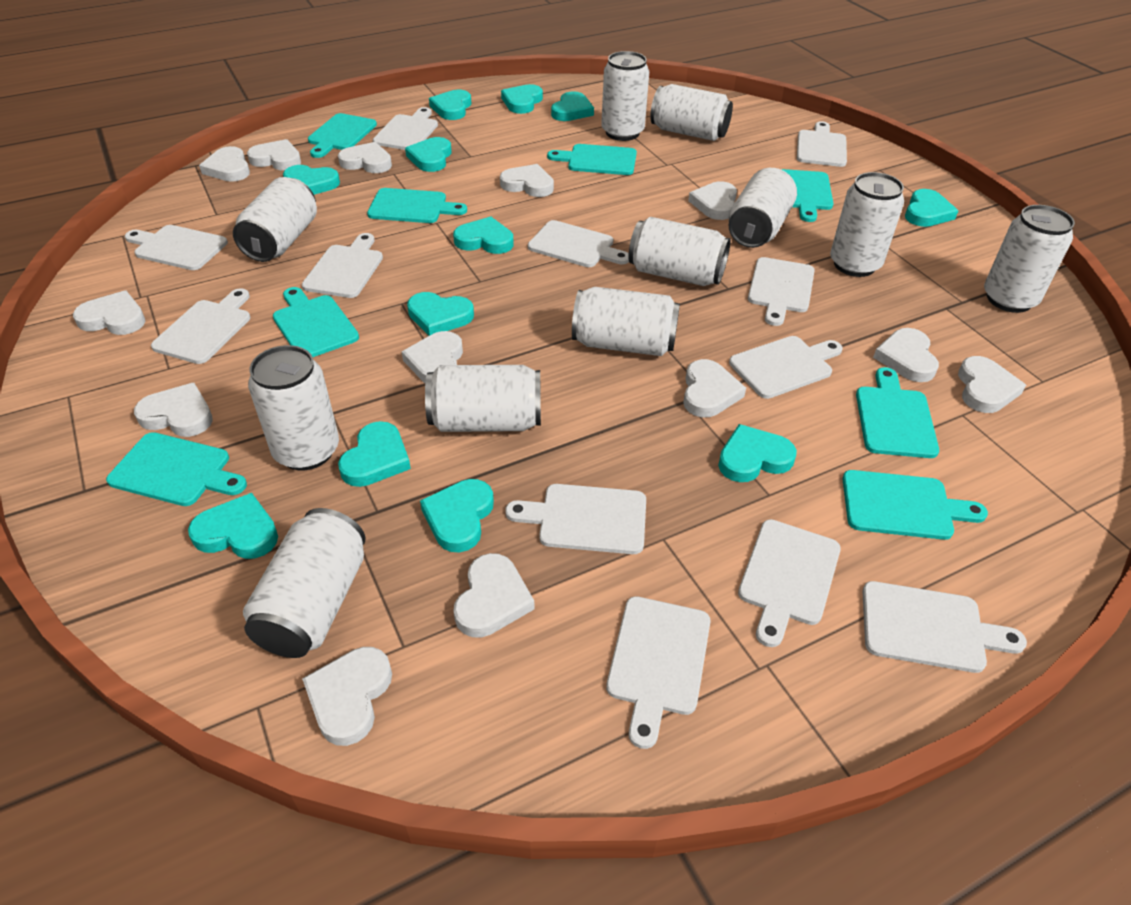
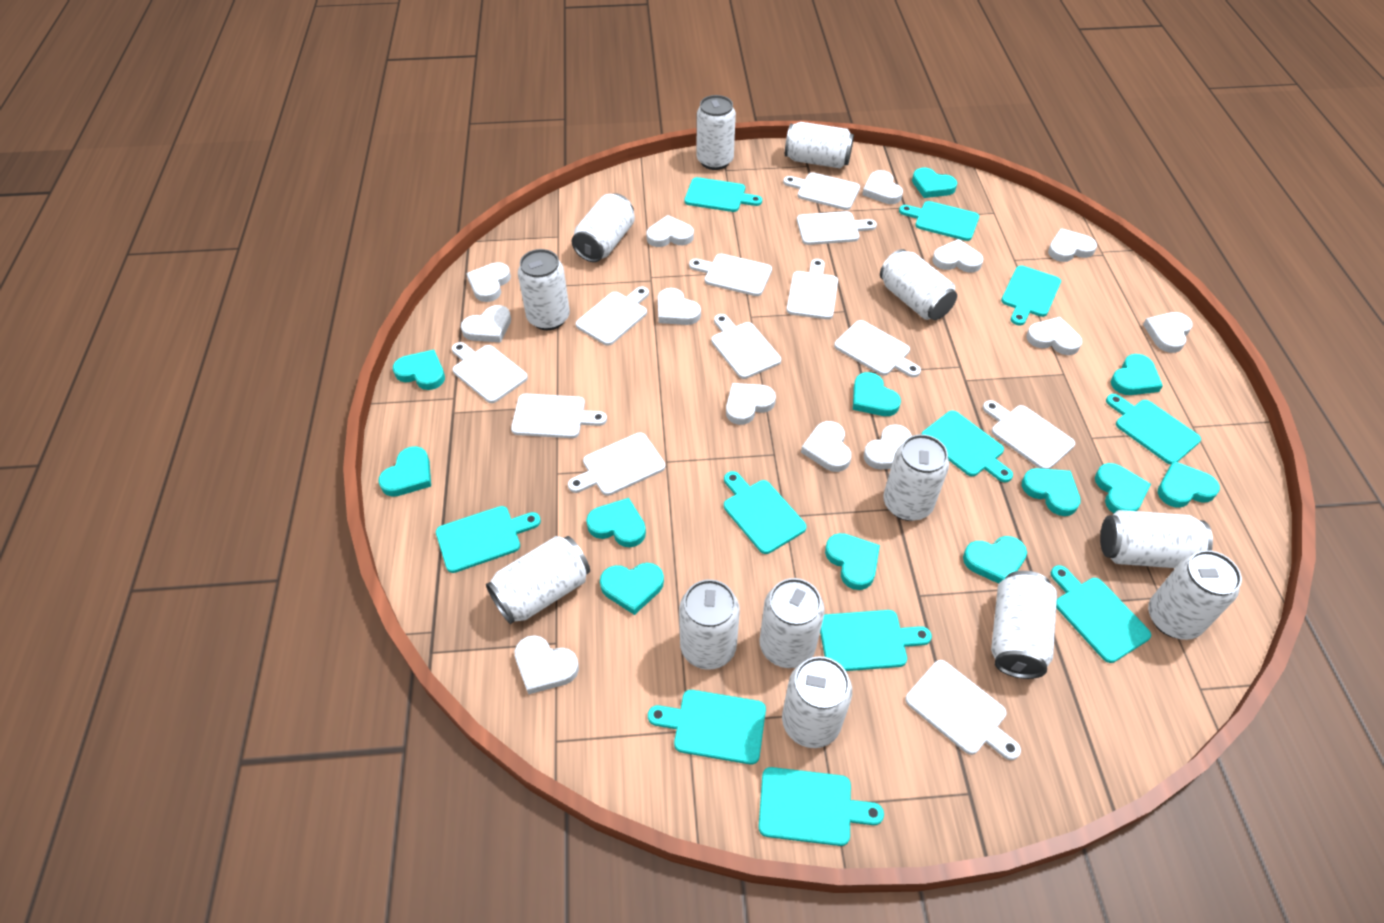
turquoise cutting board: 8 -> 11
white can: 11 -> 13

